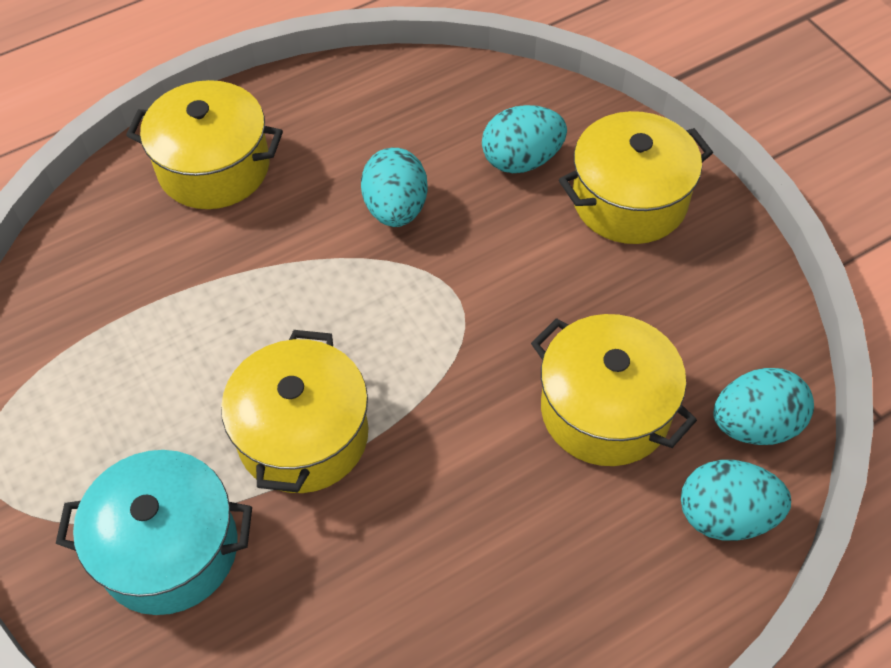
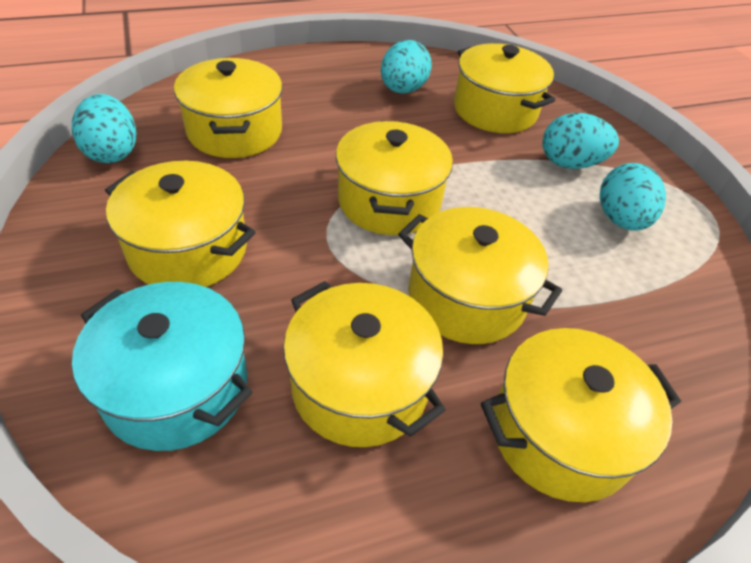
yellow pot: 4 -> 7

